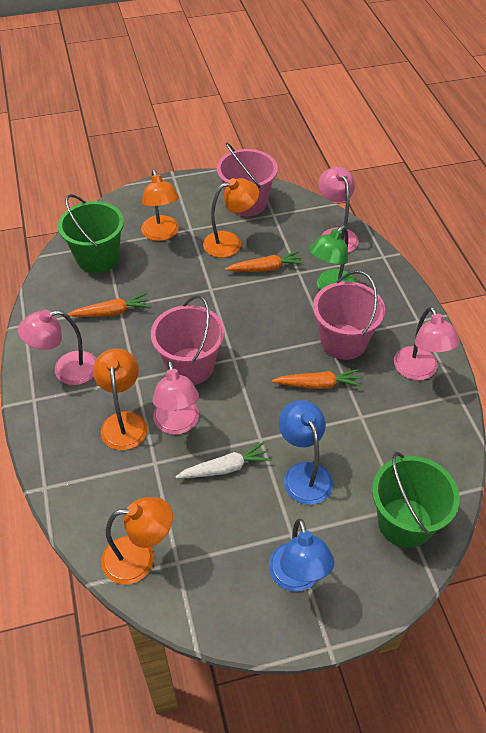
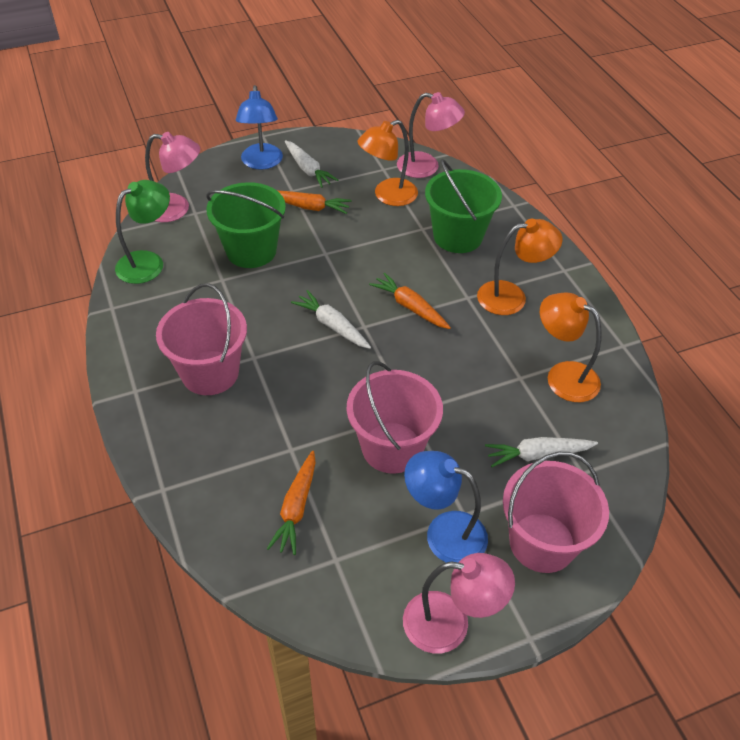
orange lamp: 4 -> 3
pink lamp: 4 -> 3
white carrot: 1 -> 3

